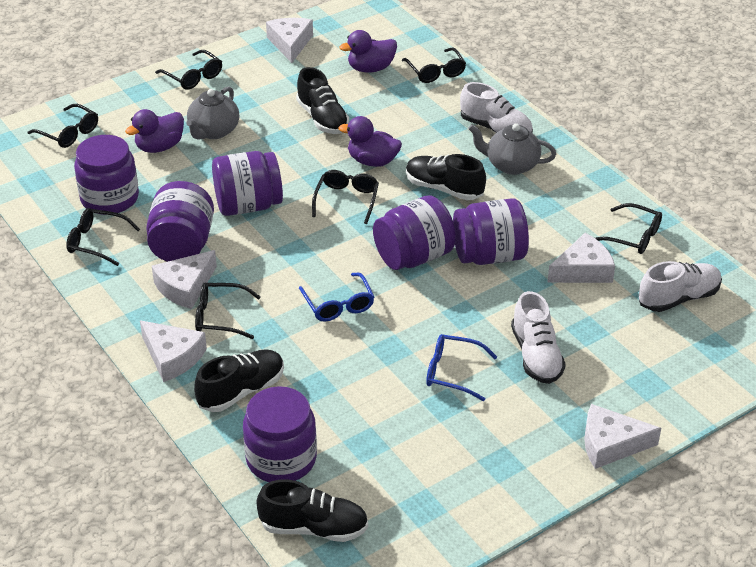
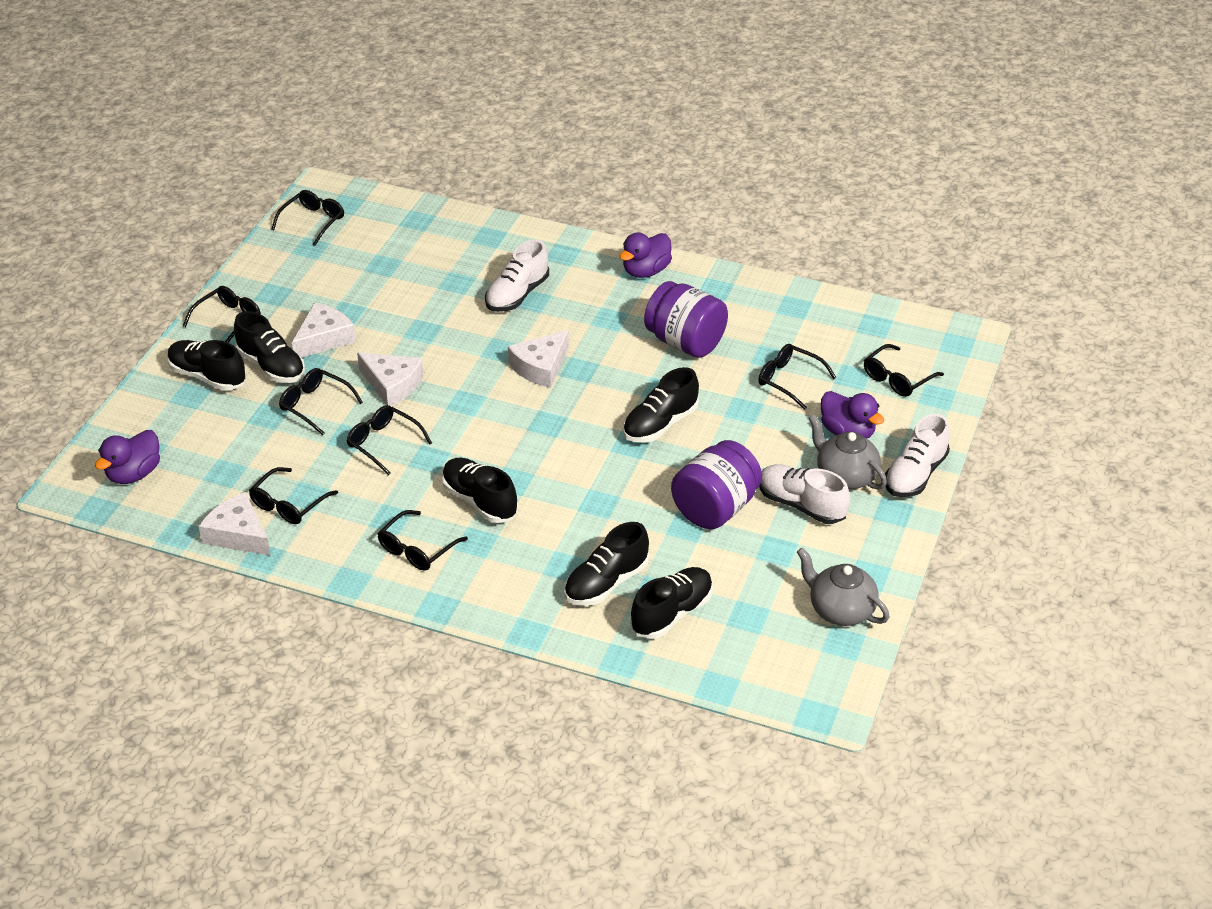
black glasses: 7 -> 8
black shoe: 4 -> 6
blue glasses: 2 -> 0
purple jar: 6 -> 2
white cheese: 5 -> 4

